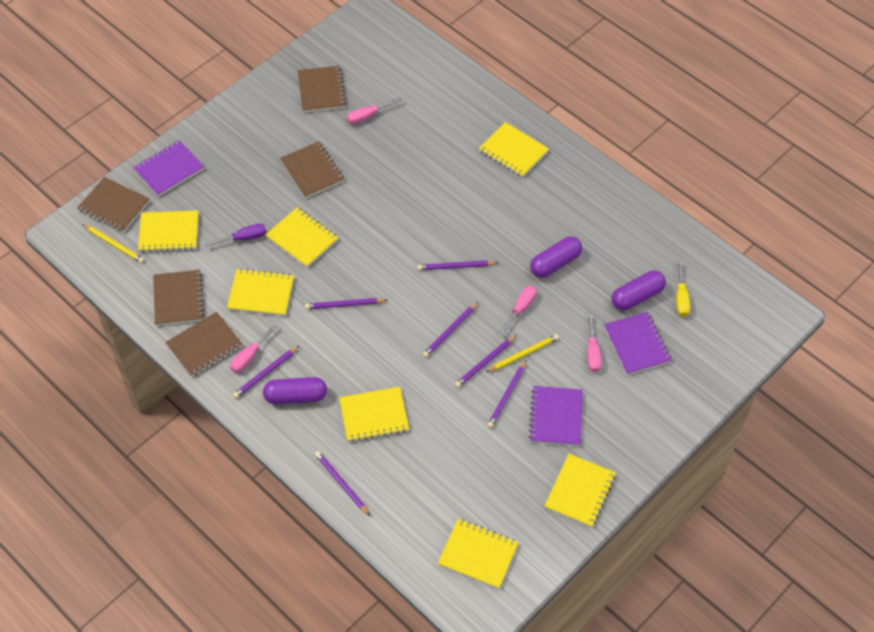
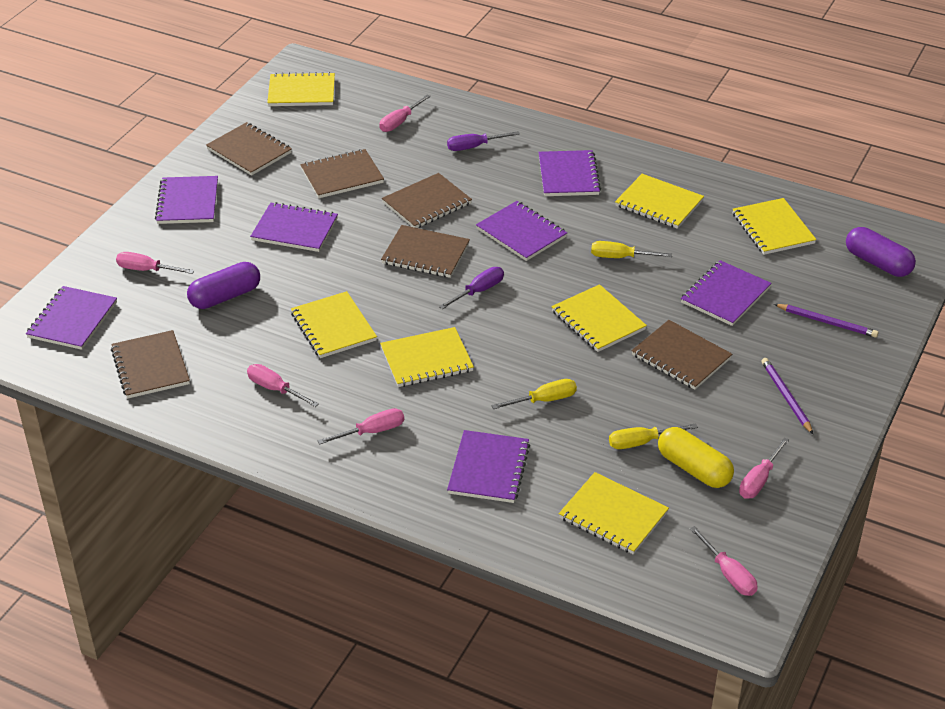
brown notebook: 5 -> 6
pink screwdriver: 4 -> 6
purple capsule: 3 -> 2
purple notebook: 3 -> 7
purple pencil: 7 -> 2
purple screwdriver: 1 -> 2
yellow capsule: 0 -> 1
yellow pencil: 2 -> 0
yellow screwdriver: 1 -> 3

